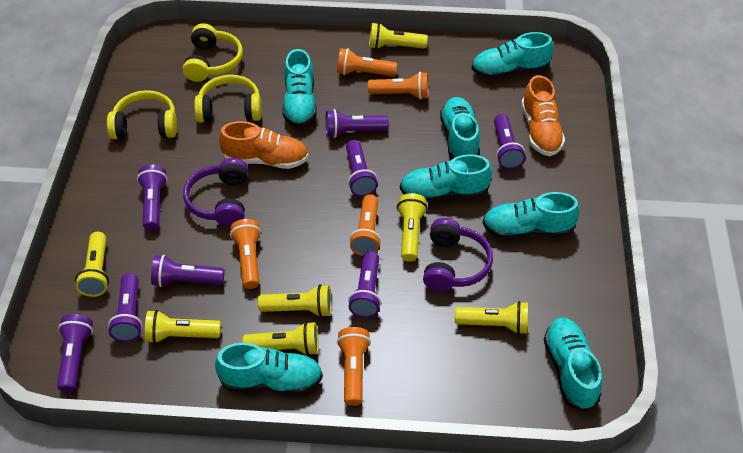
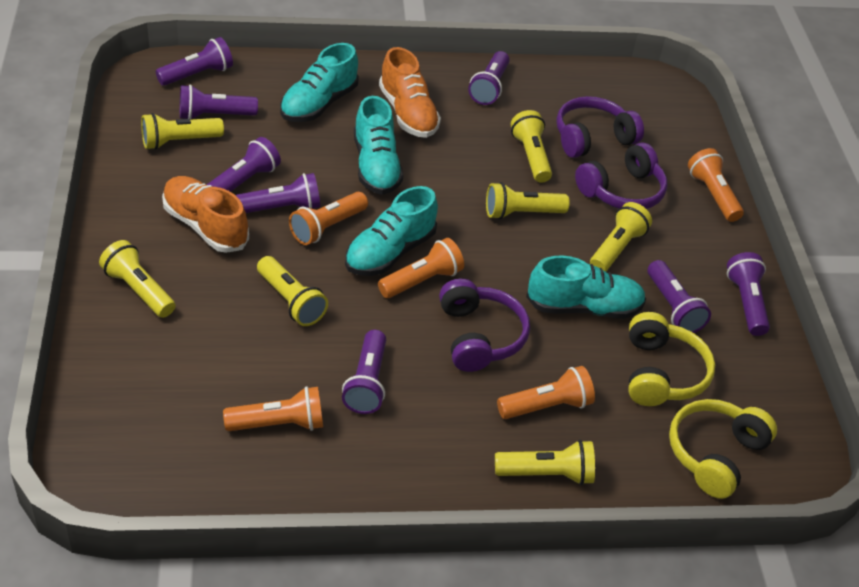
purple headphones: 2 -> 3
turquoise shoe: 7 -> 4
yellow headphones: 3 -> 2

